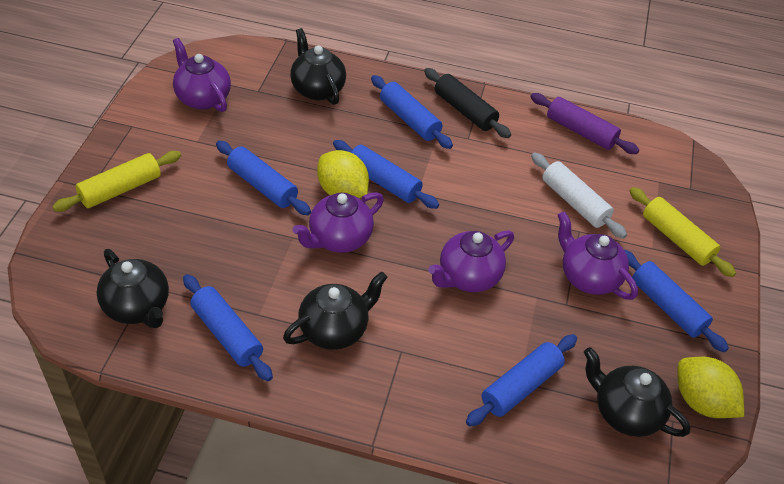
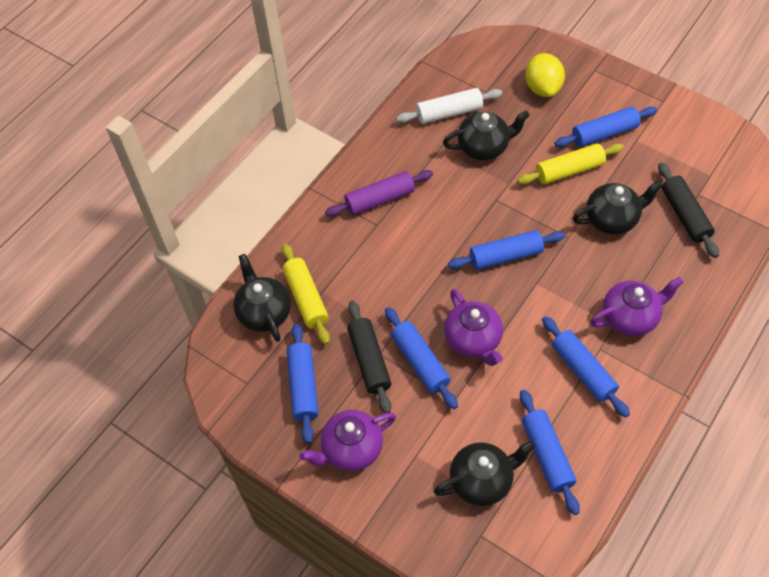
black rolling pin: 1 -> 2
purple teapot: 4 -> 3
yellow lemon: 2 -> 1

